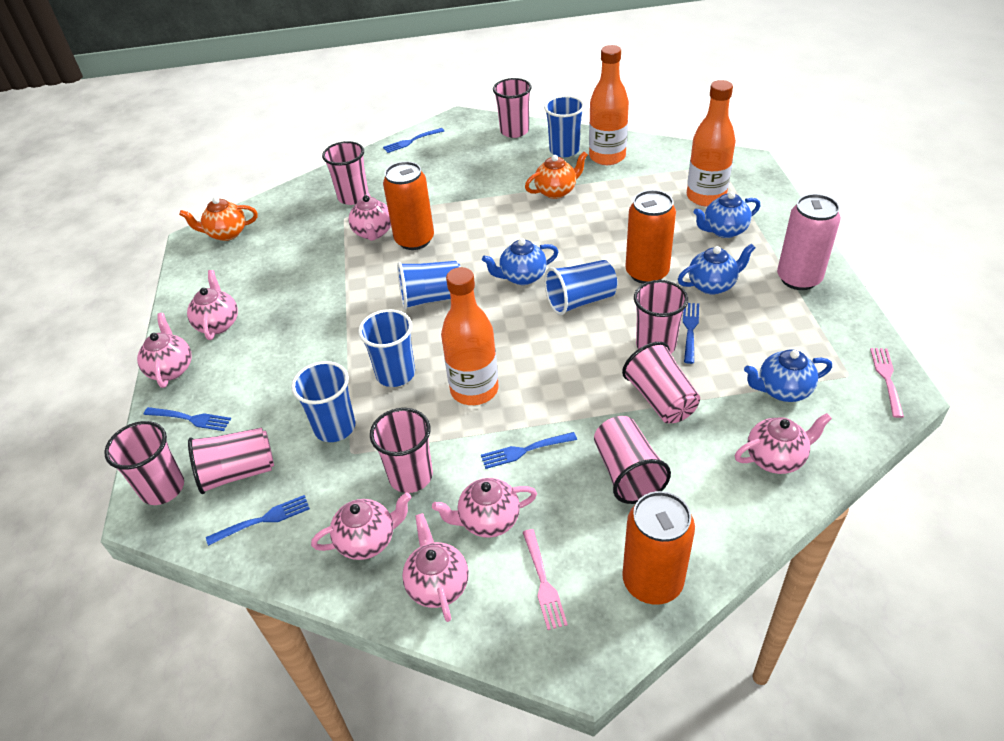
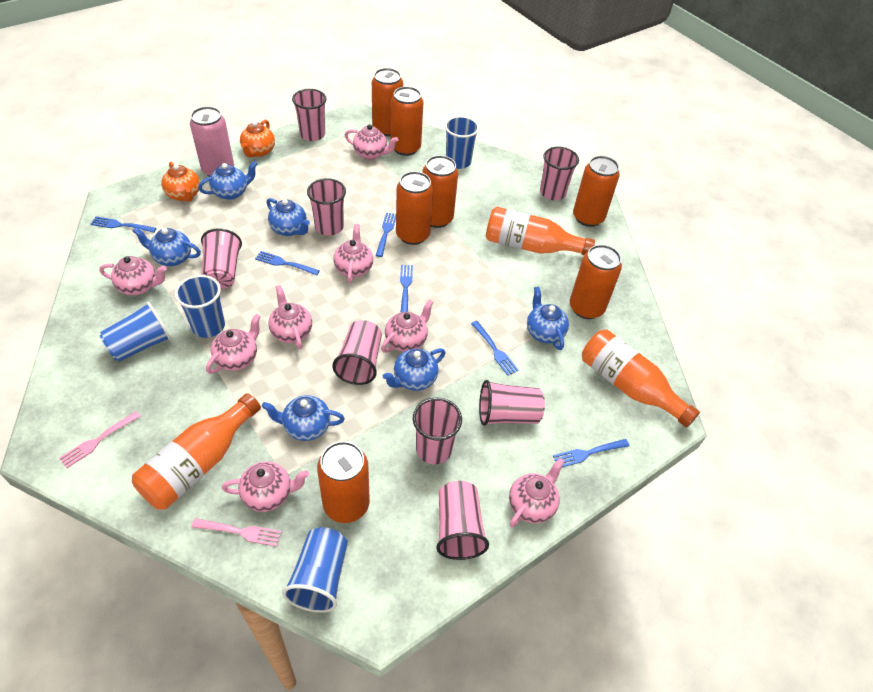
blue cup: 5 -> 4
blue fork: 5 -> 6
blue teapot: 4 -> 6
orange can: 3 -> 7
pink teapot: 7 -> 8

